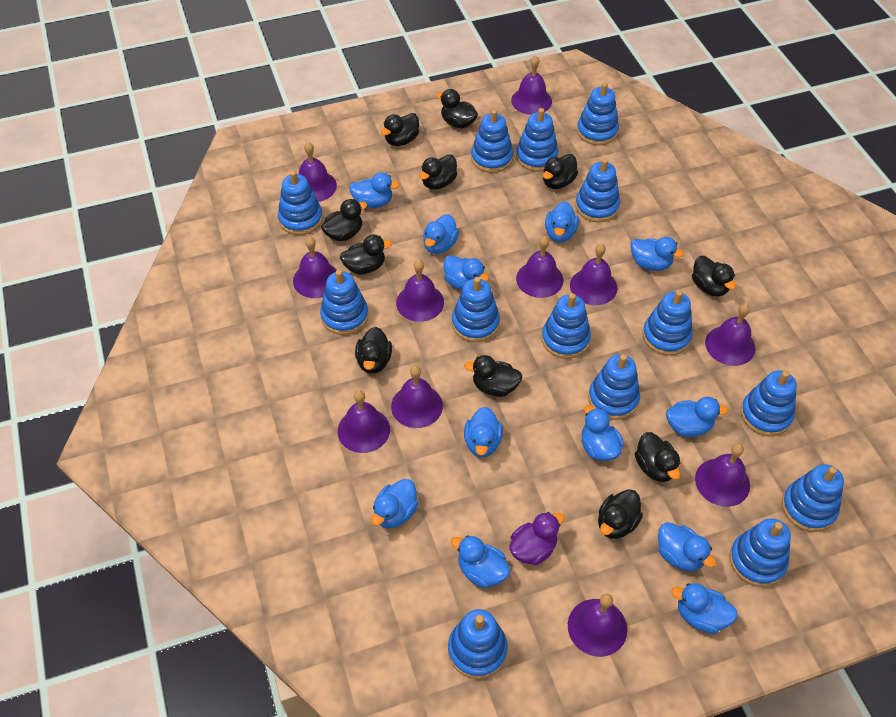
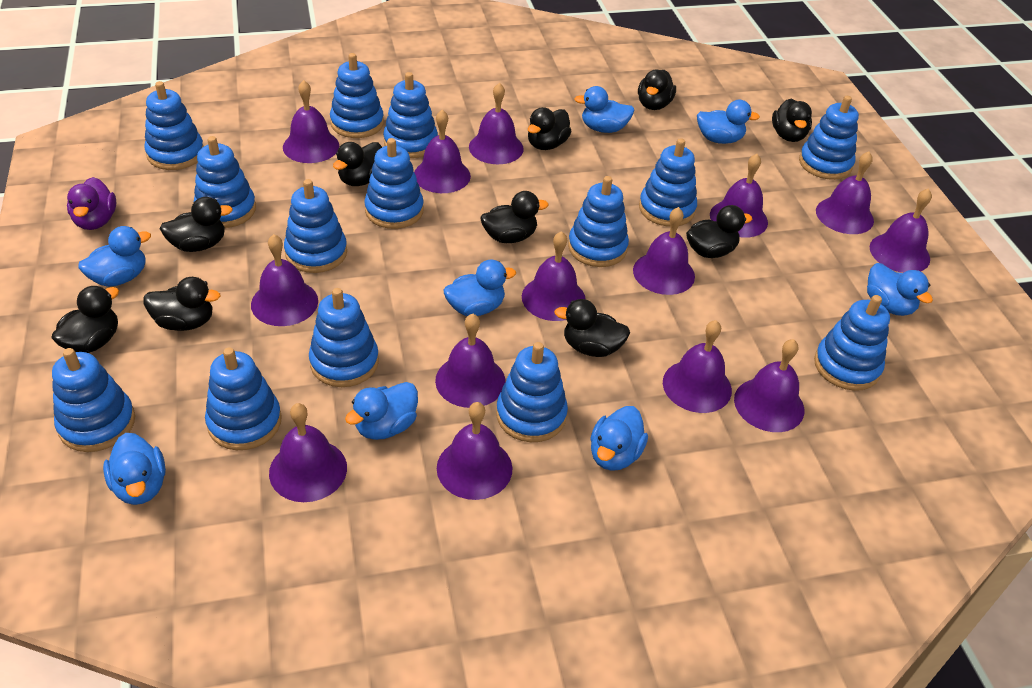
black duck: 11 -> 10
blue duck: 12 -> 8
purple bell: 11 -> 14

